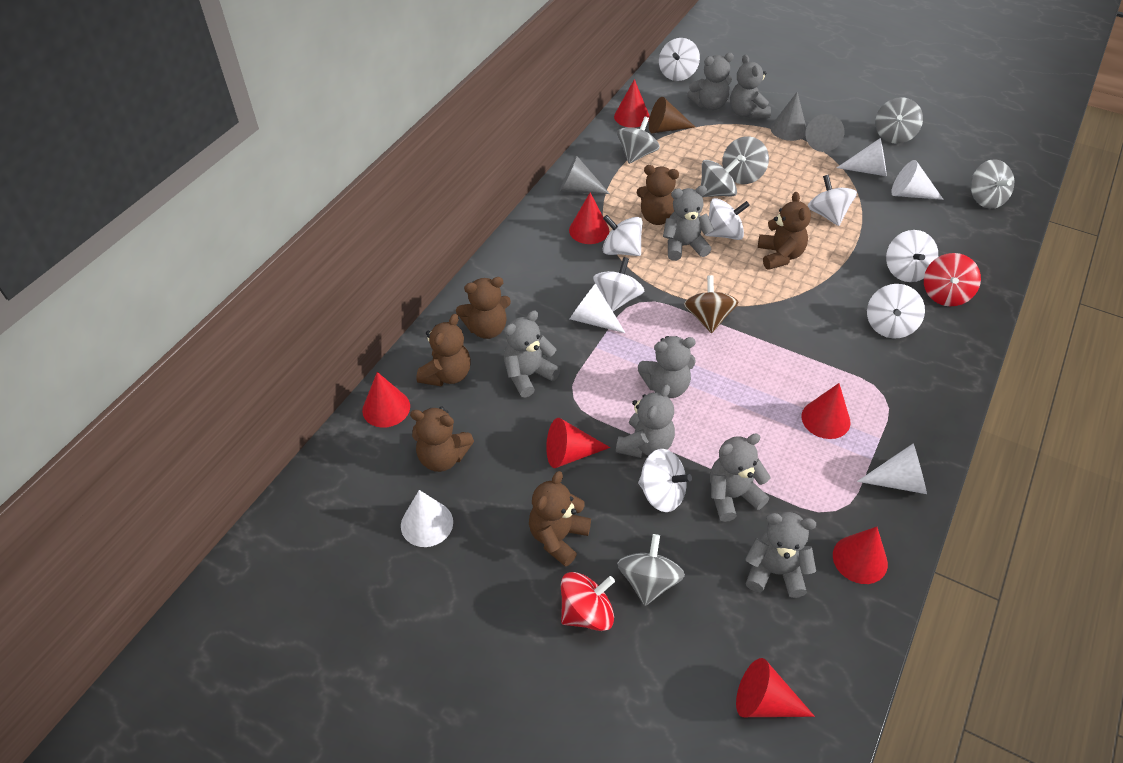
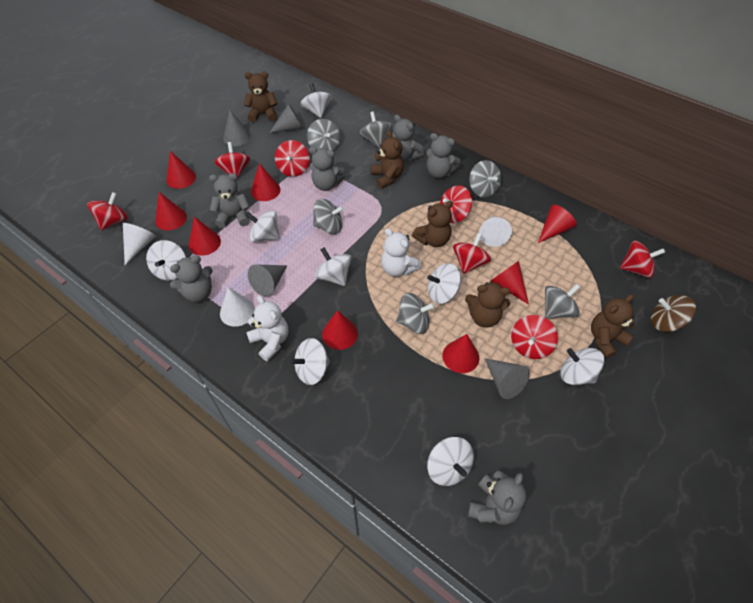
brown cone: 1 -> 0
brown teddy bear: 6 -> 5
grey cone: 3 -> 4
grey teddy bear: 8 -> 6
red cone: 7 -> 8
red spinning top: 2 -> 7
white cone: 5 -> 3
white teddy bear: 0 -> 2

